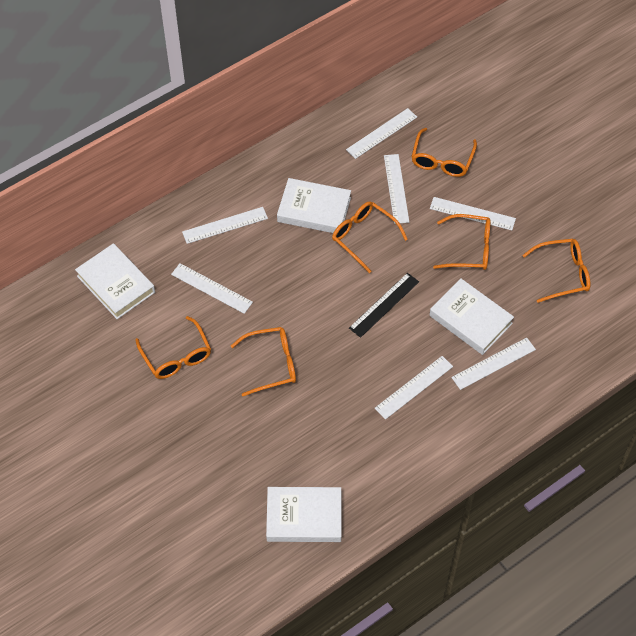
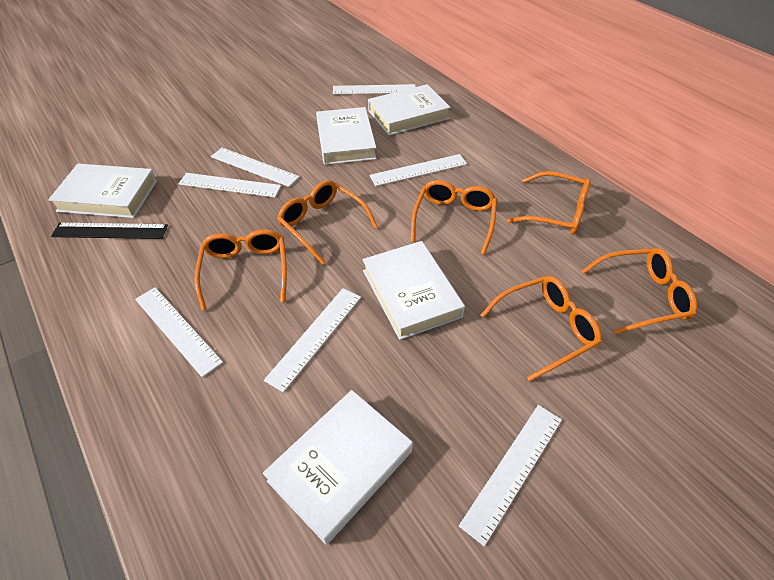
white book: 4 -> 5

